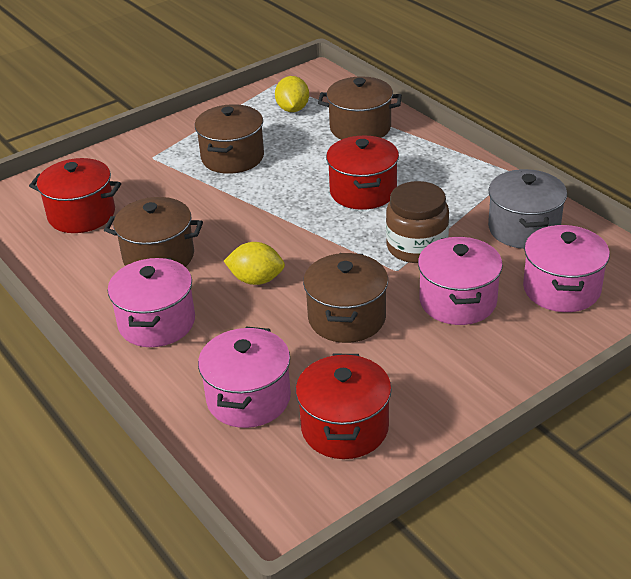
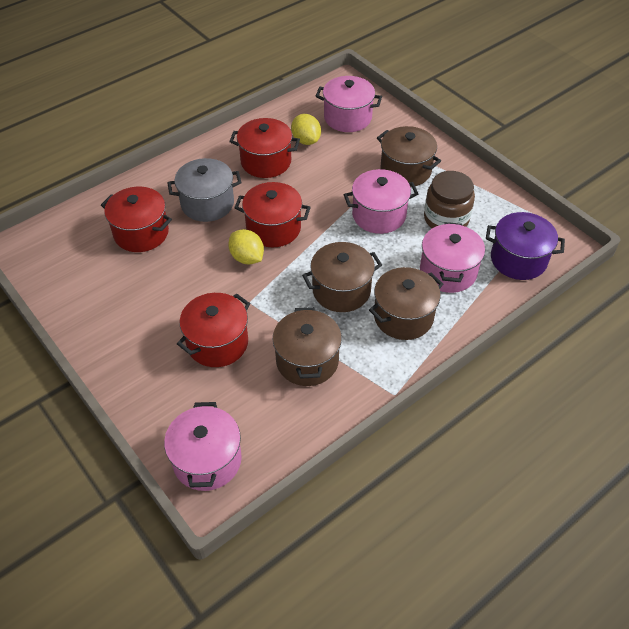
purple pot: 0 -> 1
red pot: 3 -> 4

